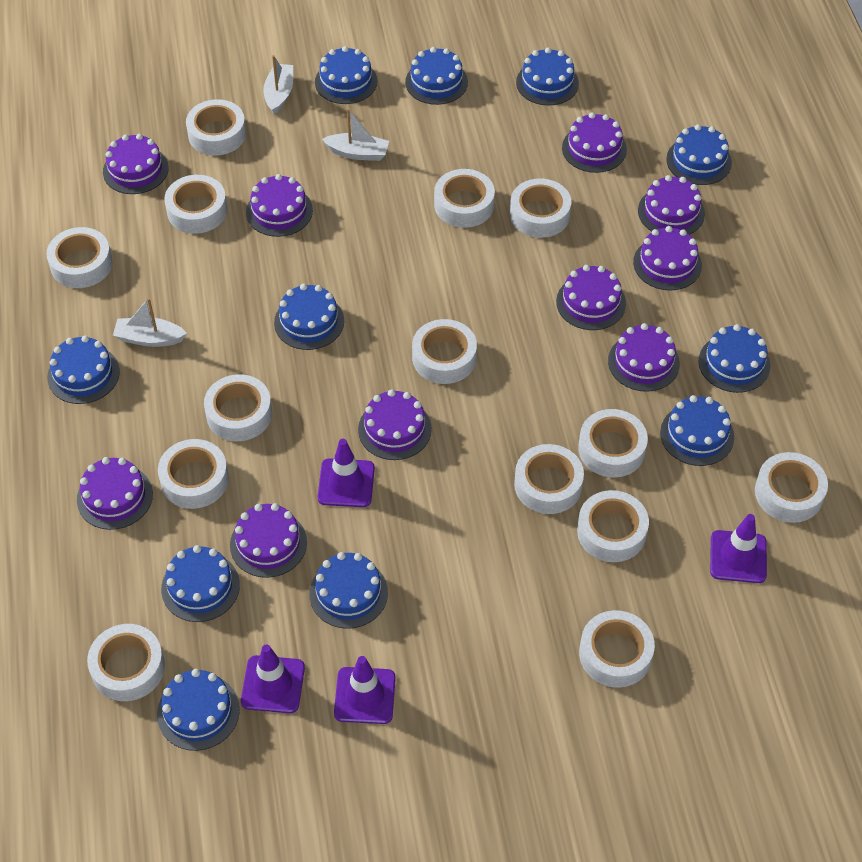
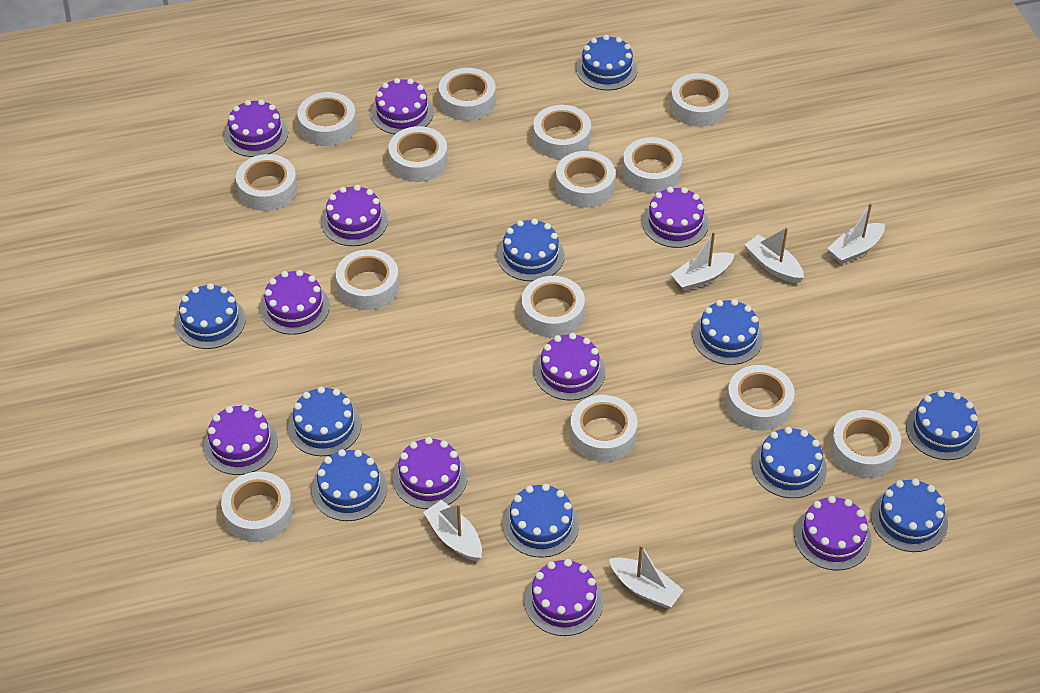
blue cake: 11 -> 10
purple traffic cone: 4 -> 0
white boat: 3 -> 5

